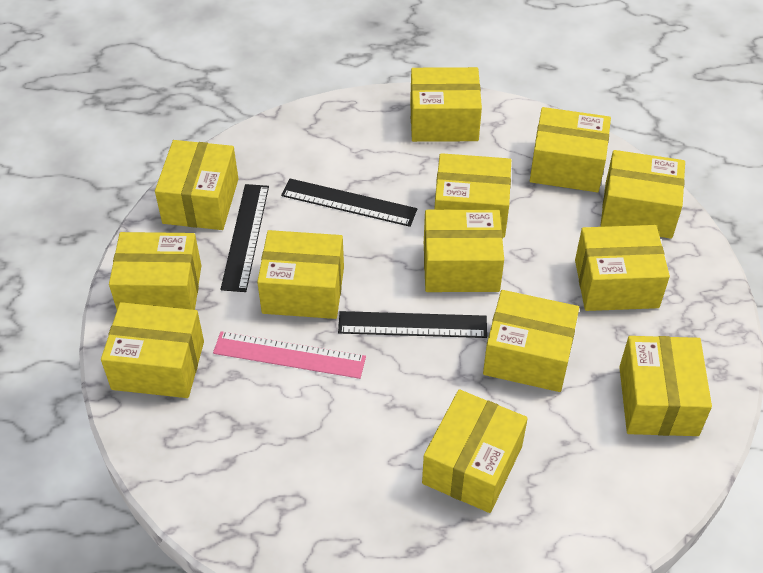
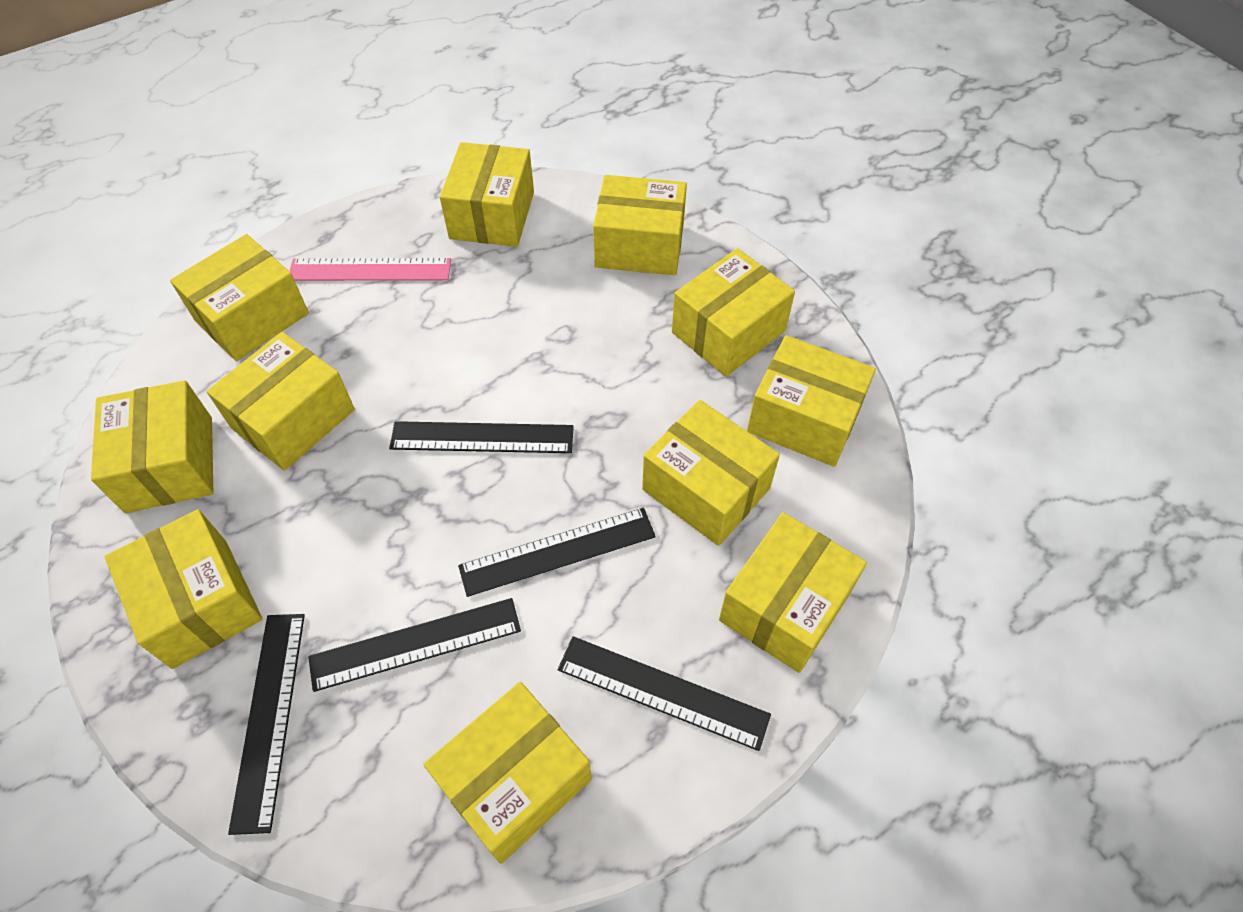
black ruler: 3 -> 5
yellow box: 13 -> 11

